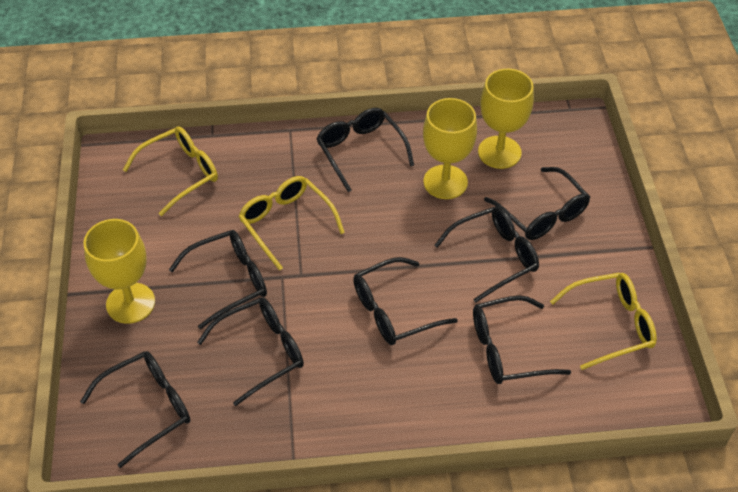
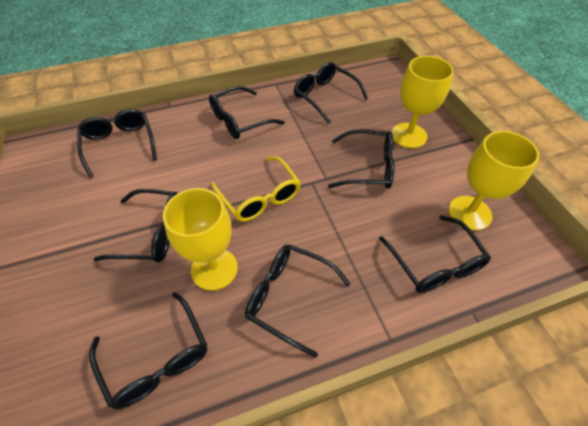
yellow glasses: 3 -> 1

